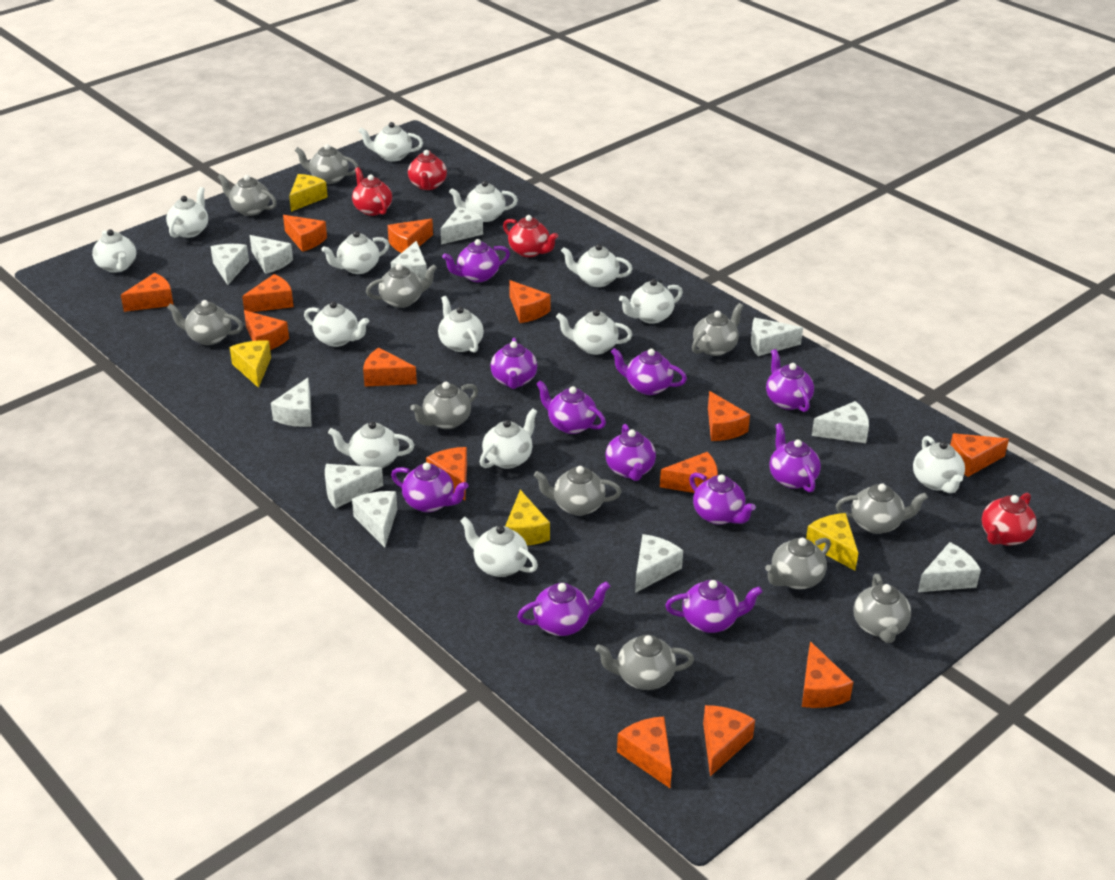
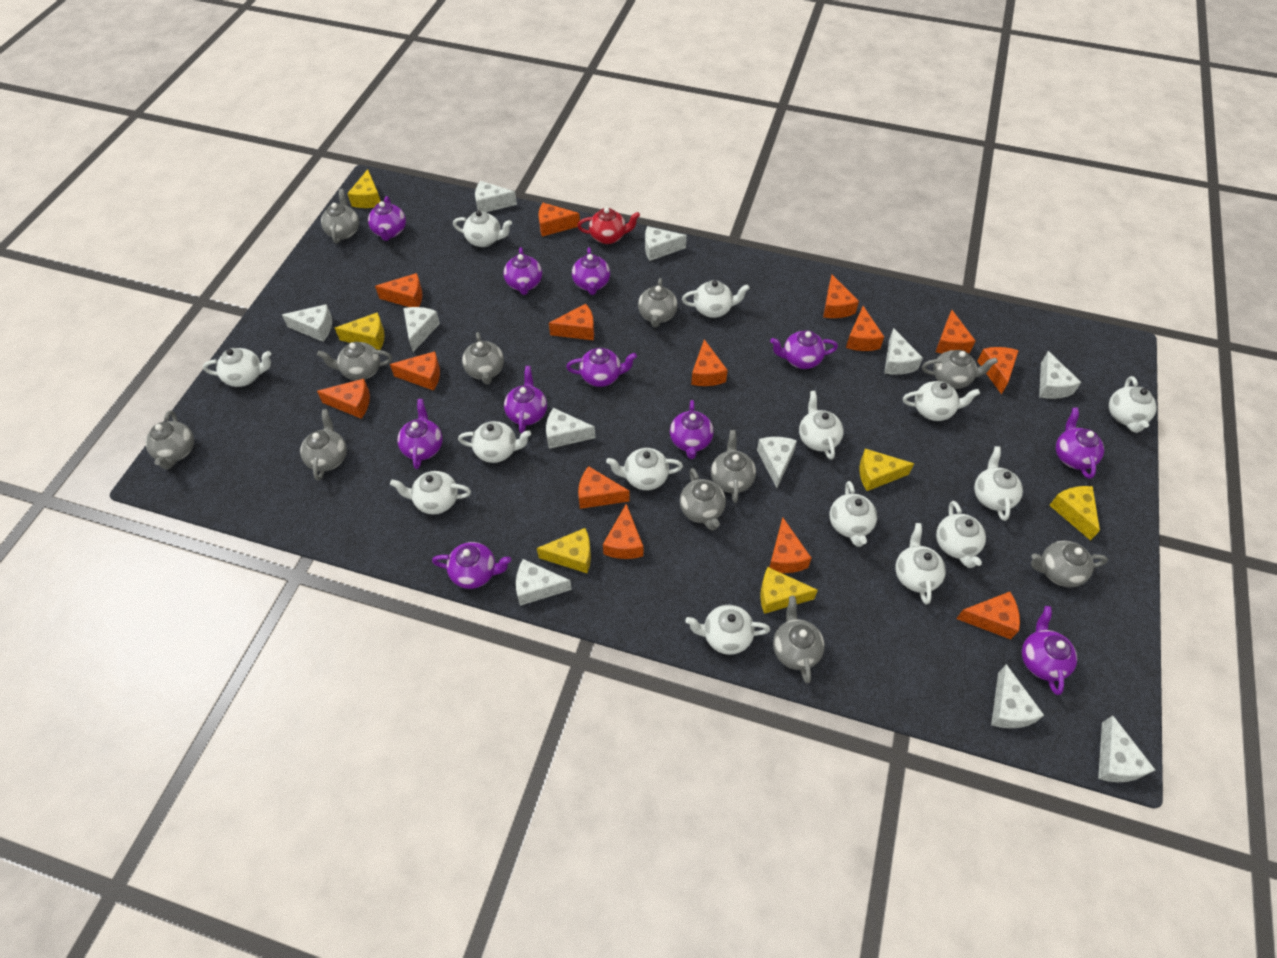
red teapot: 4 -> 1
yellow cheese: 4 -> 6

